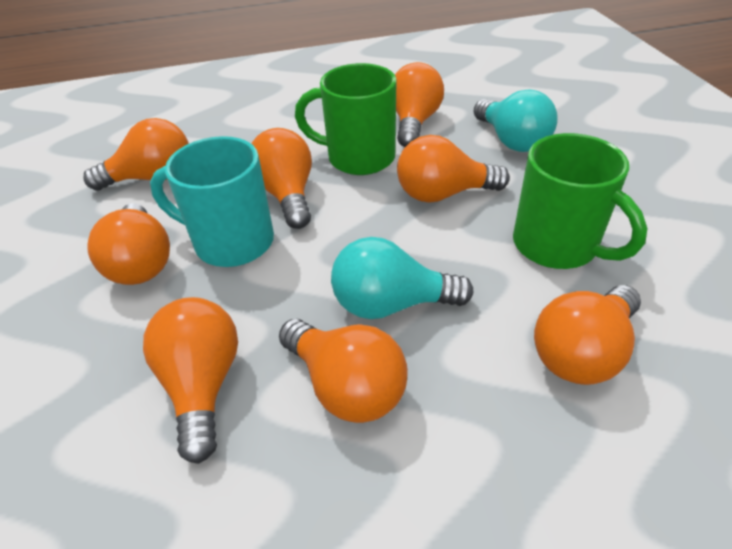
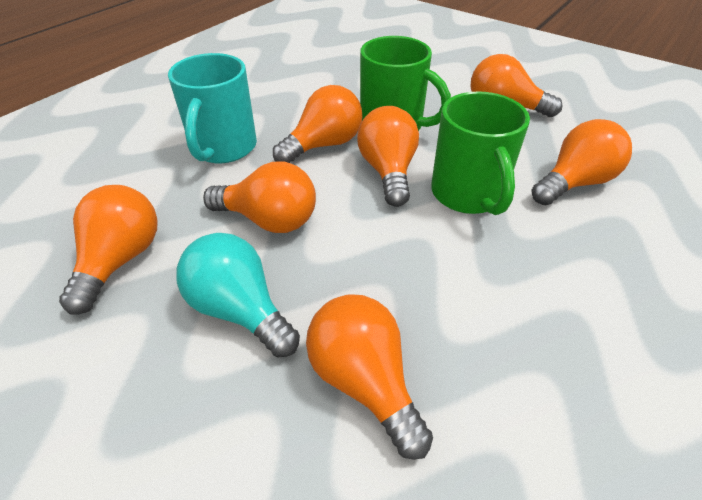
orange light bulb: 8 -> 7
turquoise light bulb: 2 -> 1

